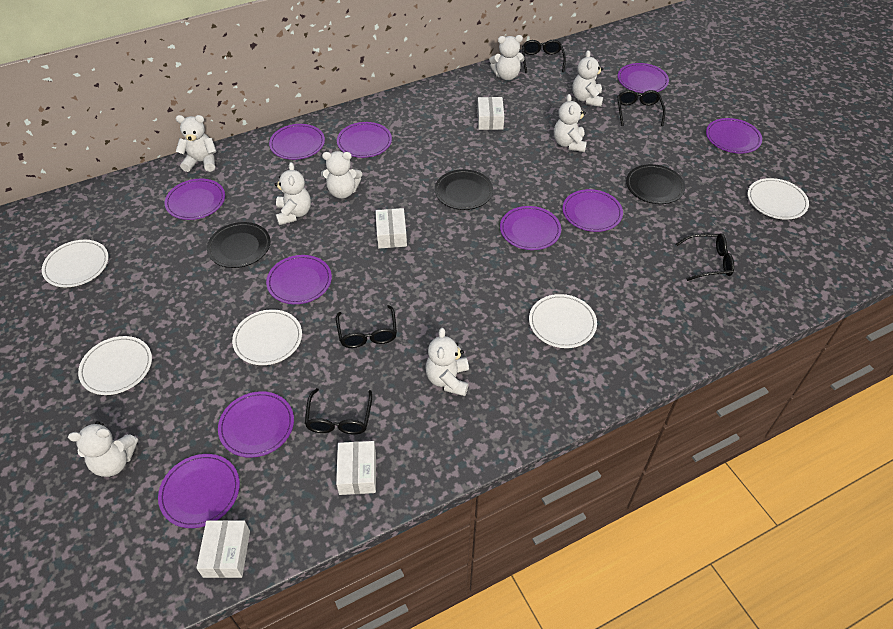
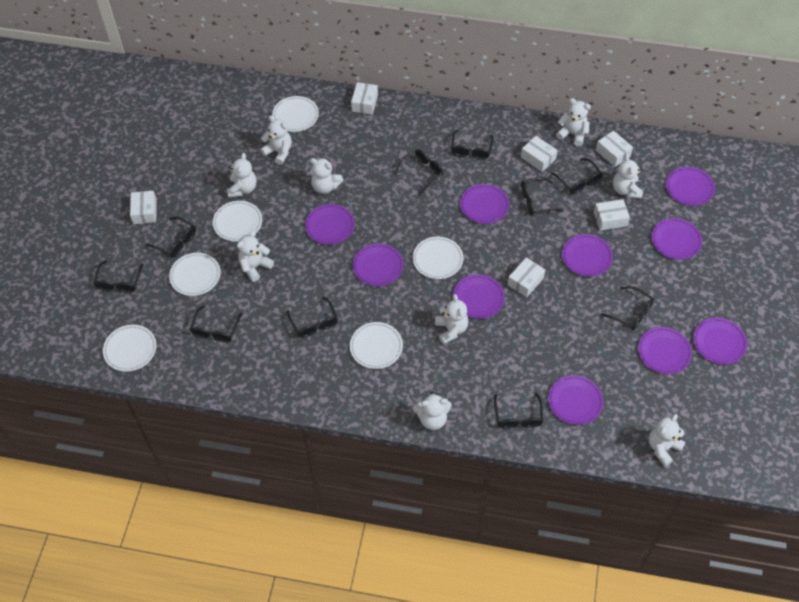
black glasses: 5 -> 10
black plate: 3 -> 0
white box: 4 -> 6
white plate: 5 -> 6
white teddy bear: 8 -> 9

